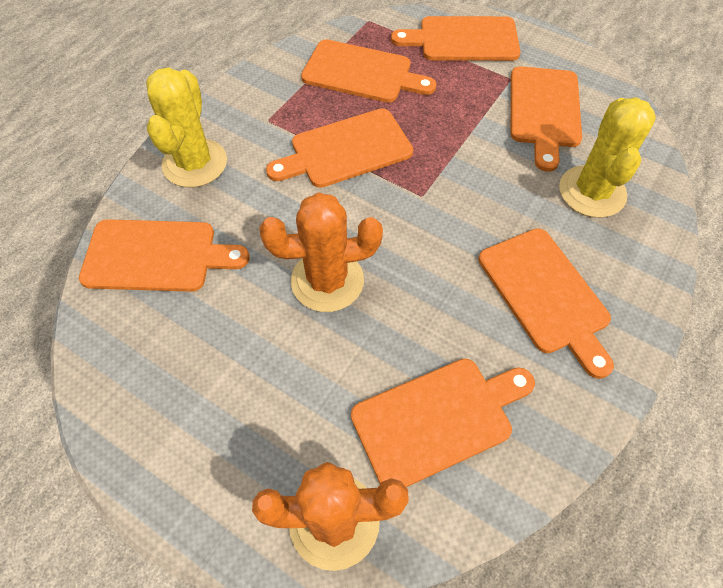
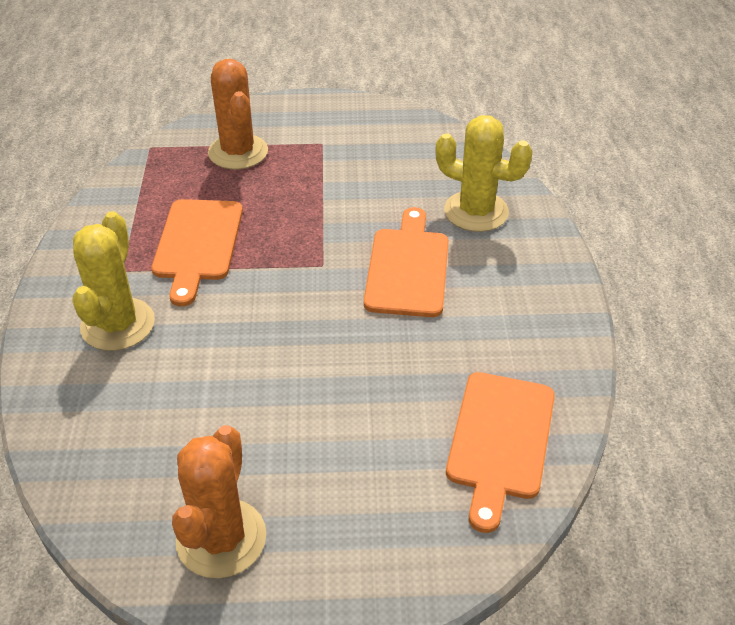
orange cutting board: 7 -> 3

